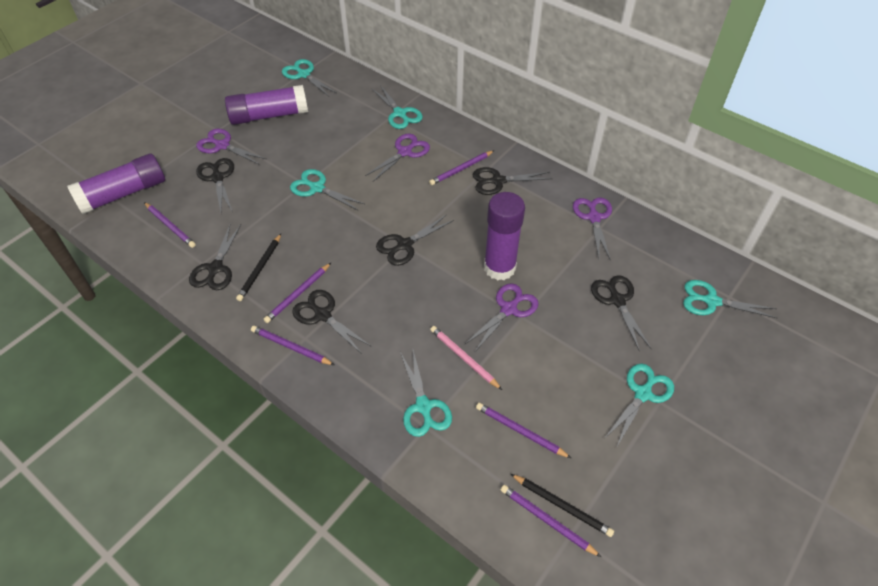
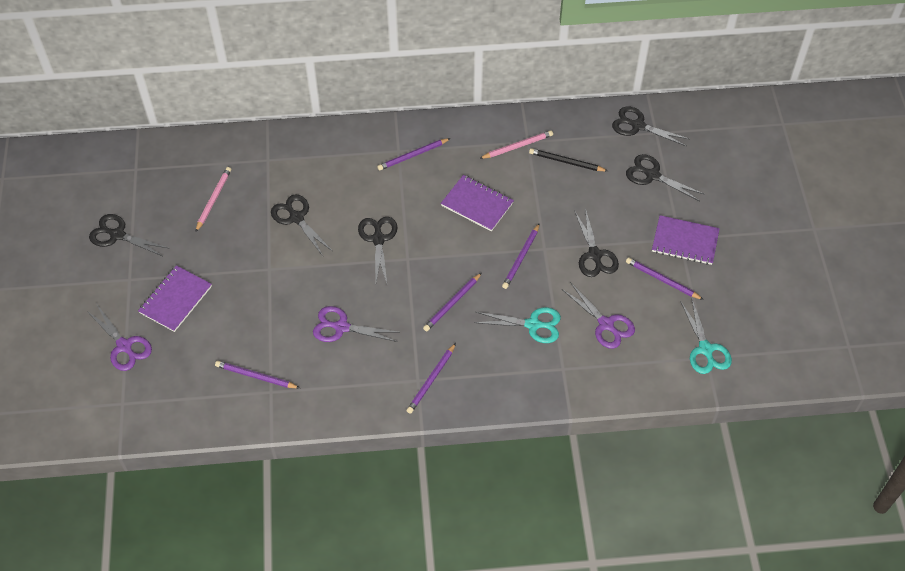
black pencil: 2 -> 1
pink pencil: 1 -> 2
purple glue stick: 3 -> 0
purple notebook: 0 -> 3
purple scissors: 4 -> 3
turquoise scissors: 6 -> 2

